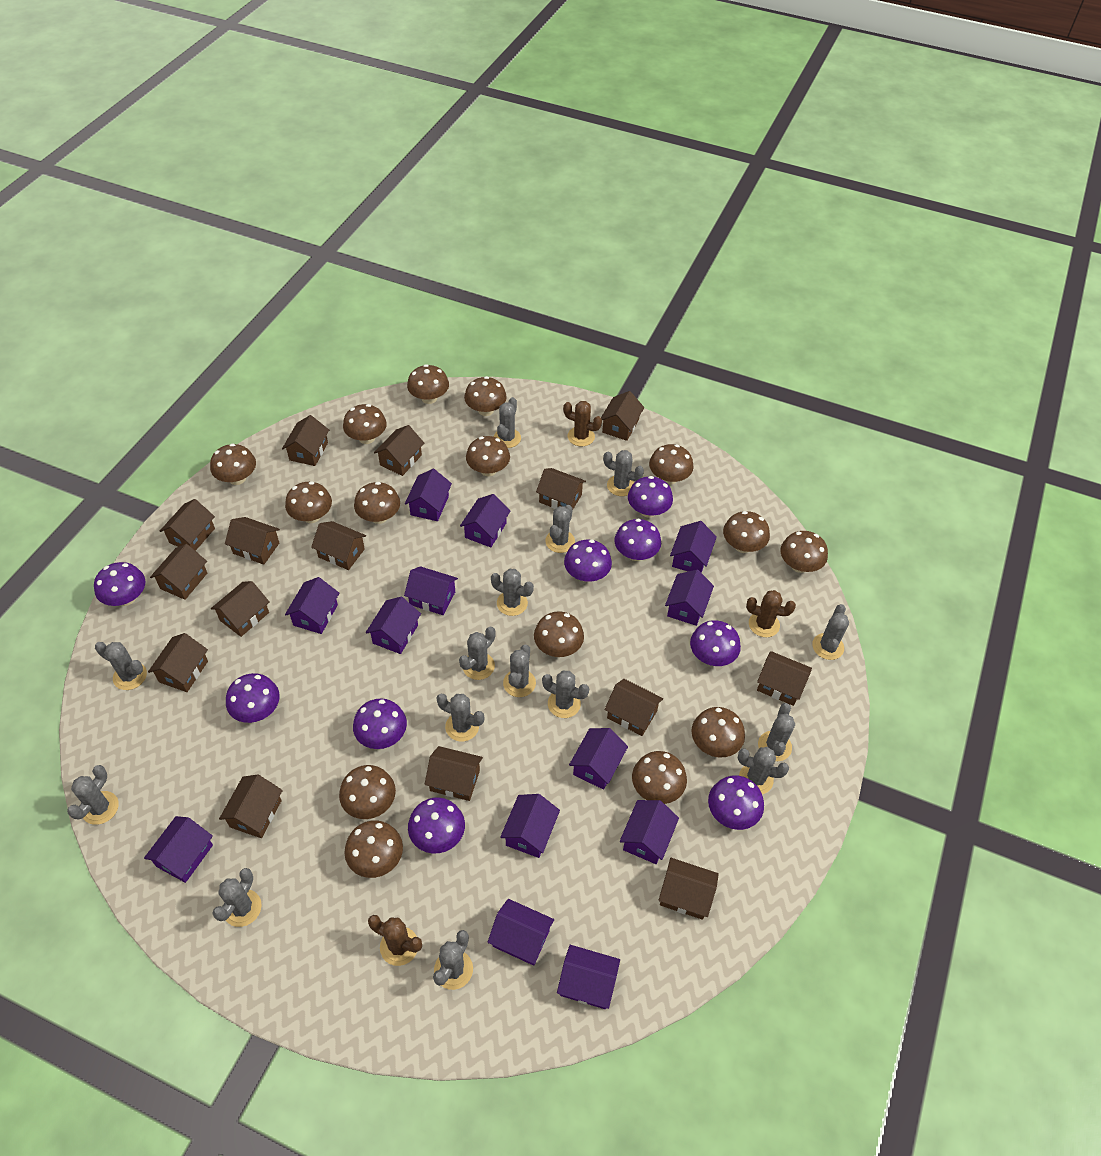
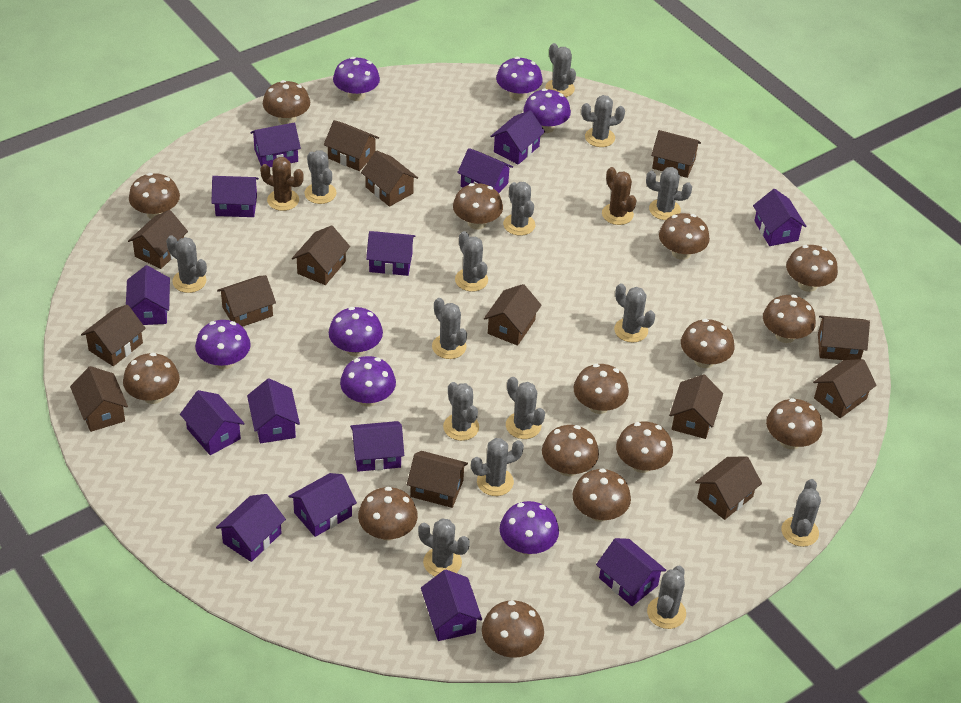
brown cactus: 3 -> 2
brown house: 15 -> 14
purple house: 13 -> 14
purple mushroom: 9 -> 7

